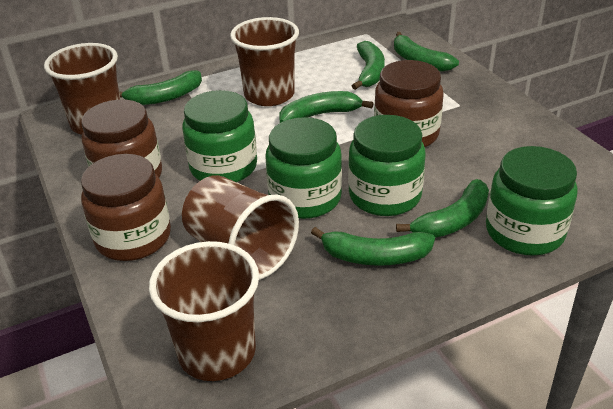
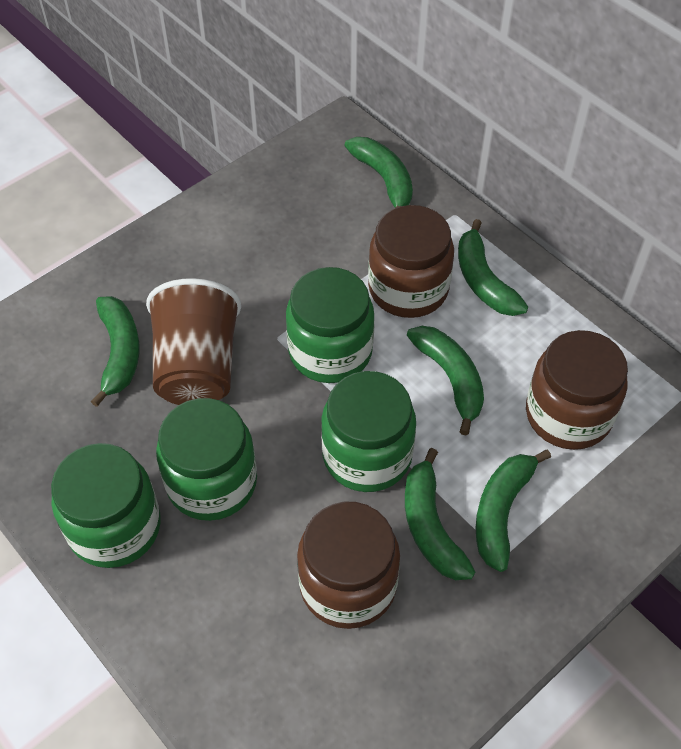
brown cup: 4 -> 1

